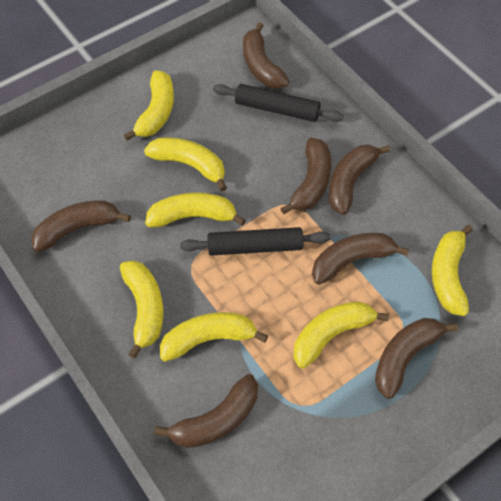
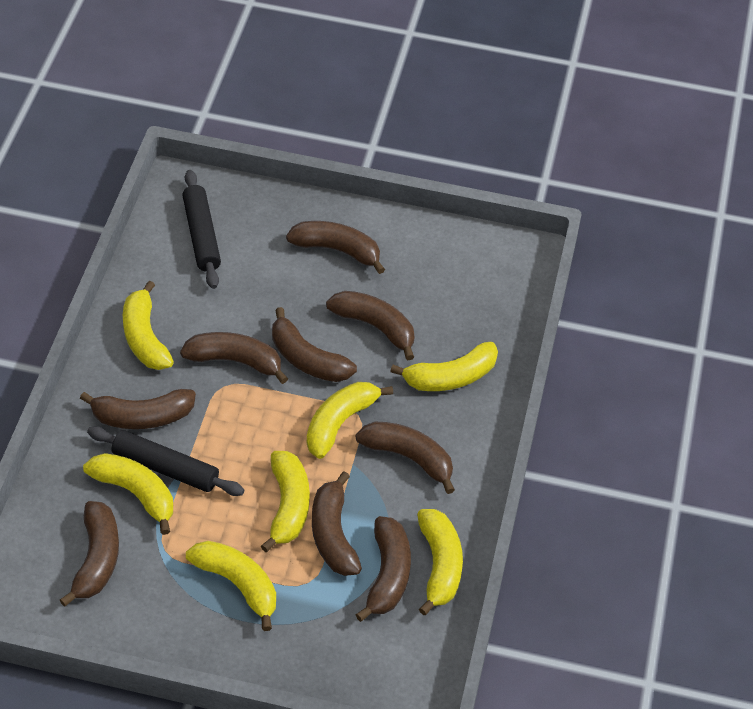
brown banana: 7 -> 9

